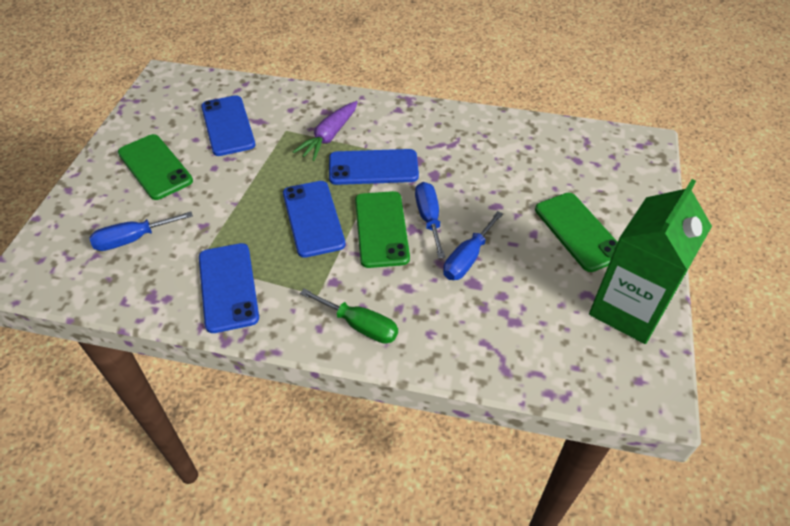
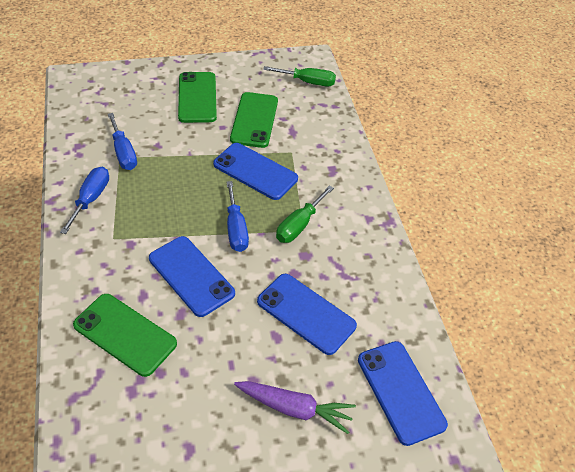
green carton: 1 -> 0
green screwdriver: 1 -> 2

